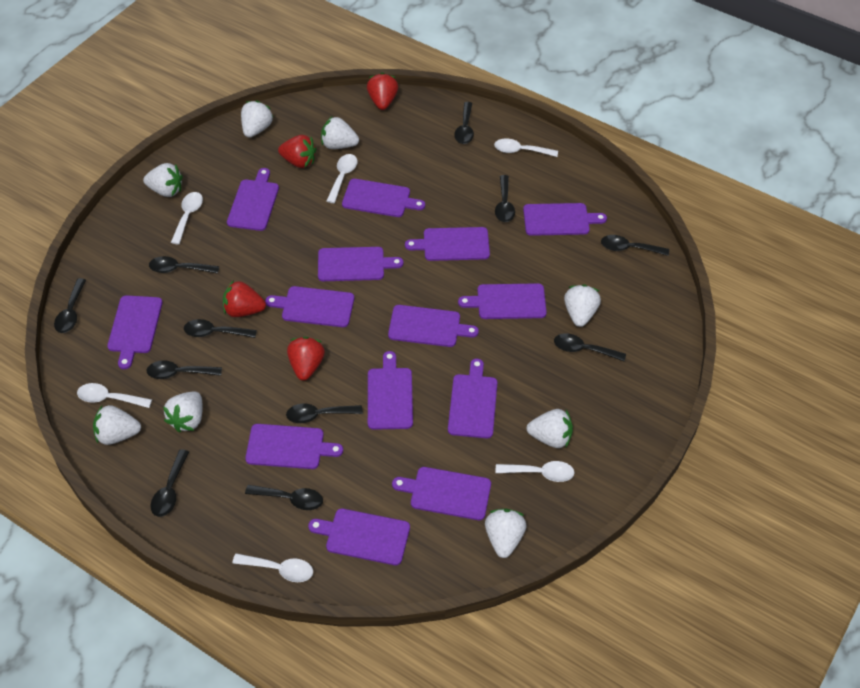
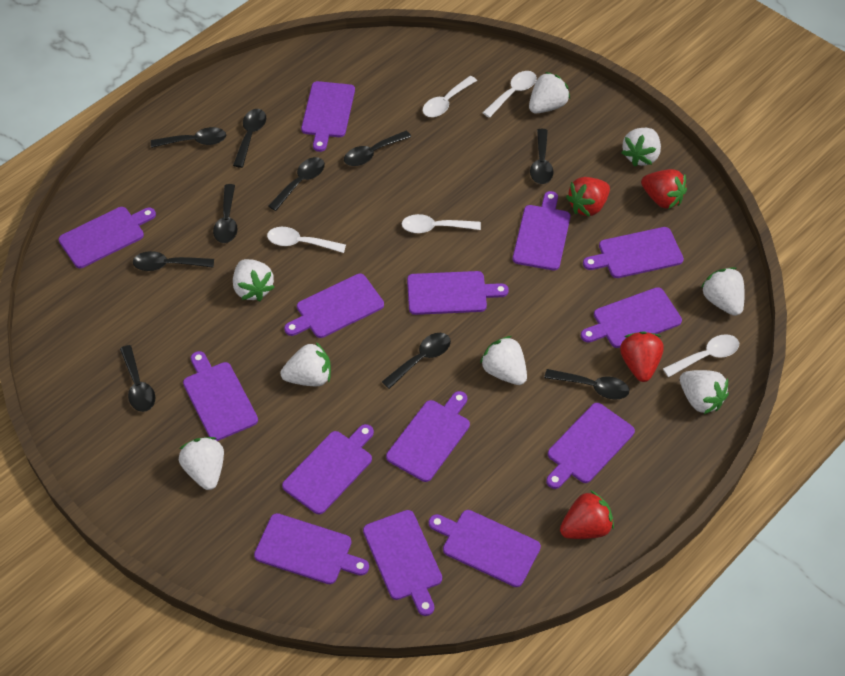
black spoon: 11 -> 10
white spoon: 6 -> 5

